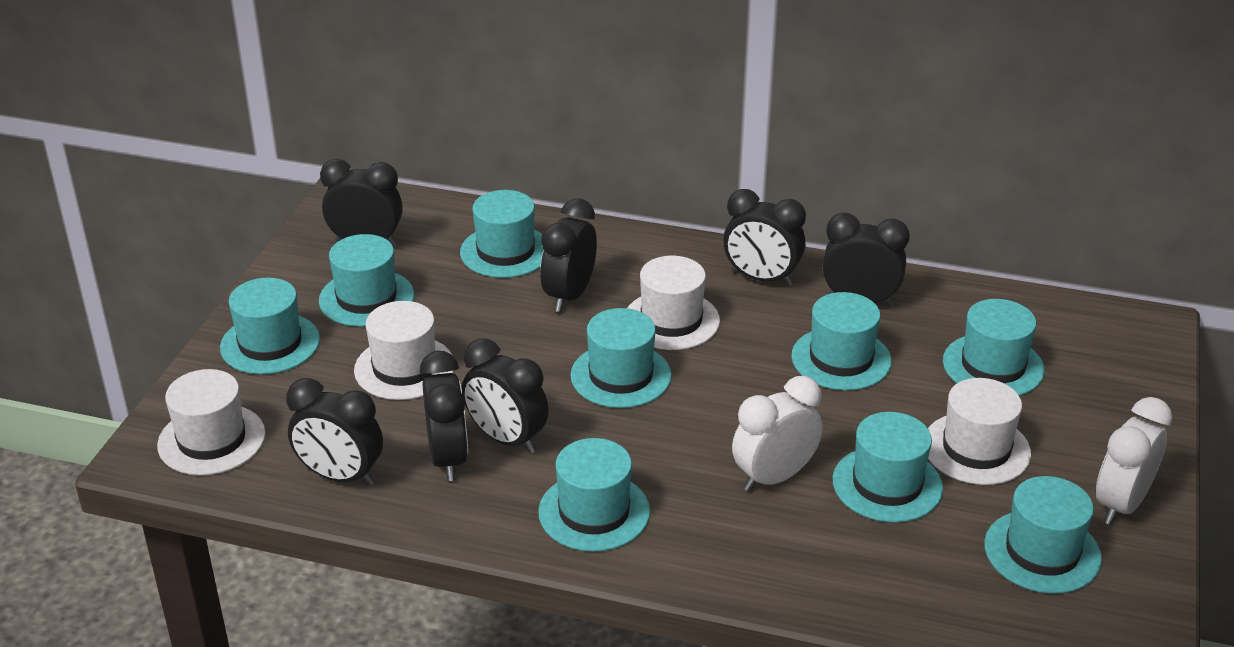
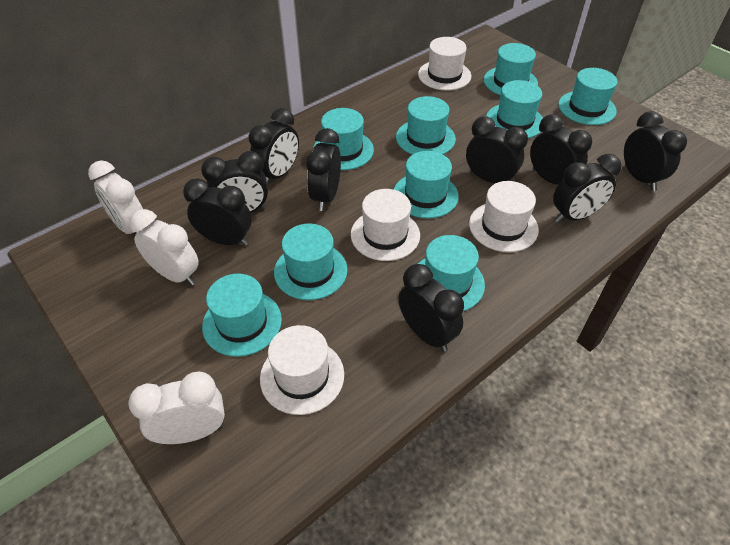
black clock: 7 -> 9
white clock: 2 -> 3

